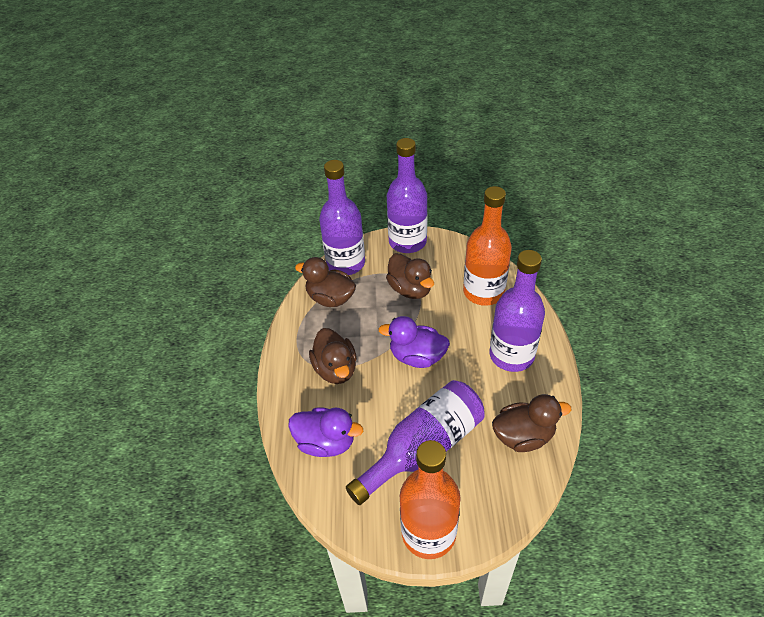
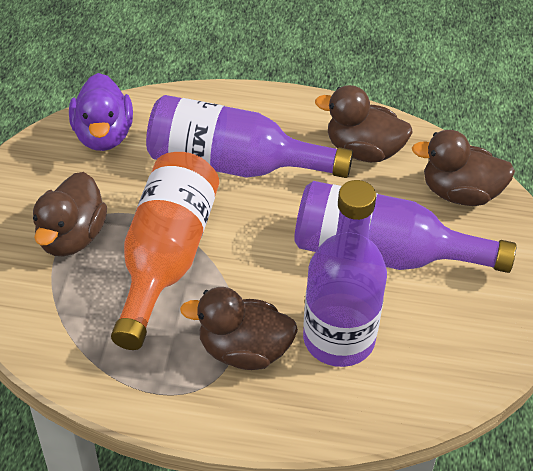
orange bottle: 2 -> 1
purple bottle: 4 -> 3
purple duck: 2 -> 1

